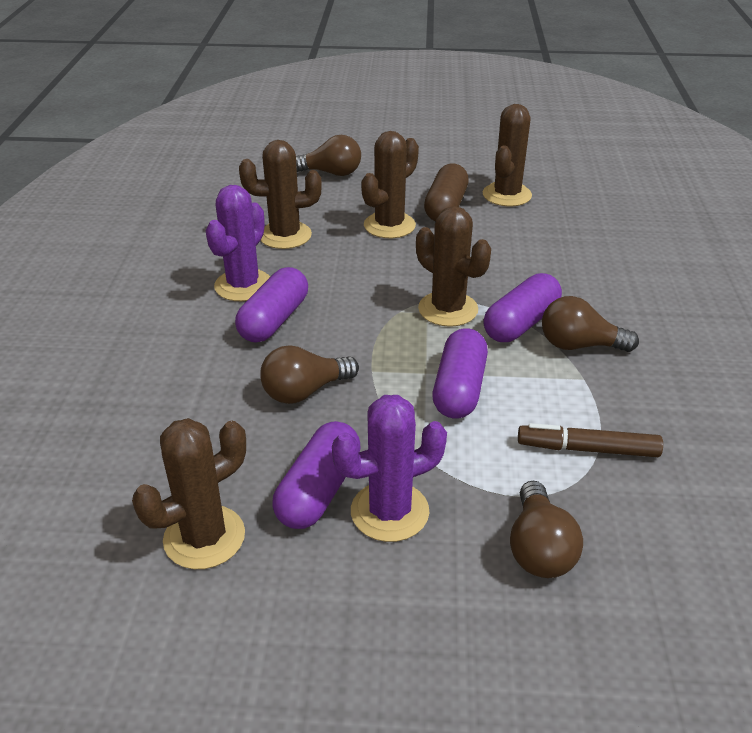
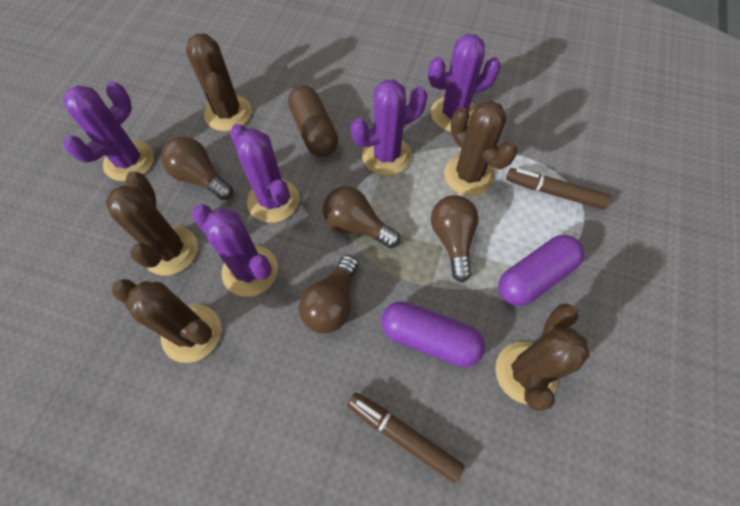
brown marker: 1 -> 2
purple cactus: 2 -> 5
purple capsule: 4 -> 2

